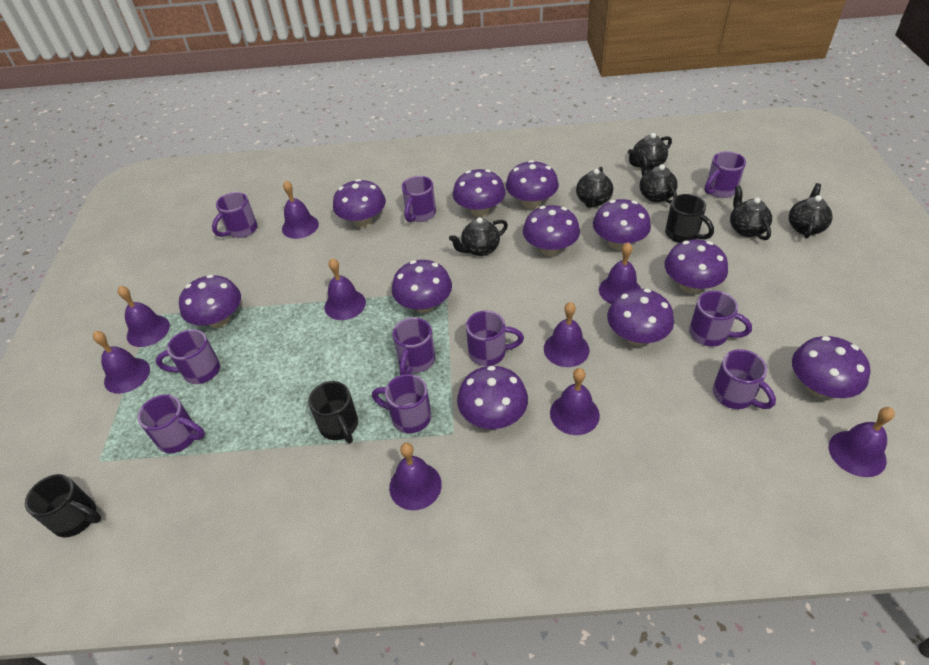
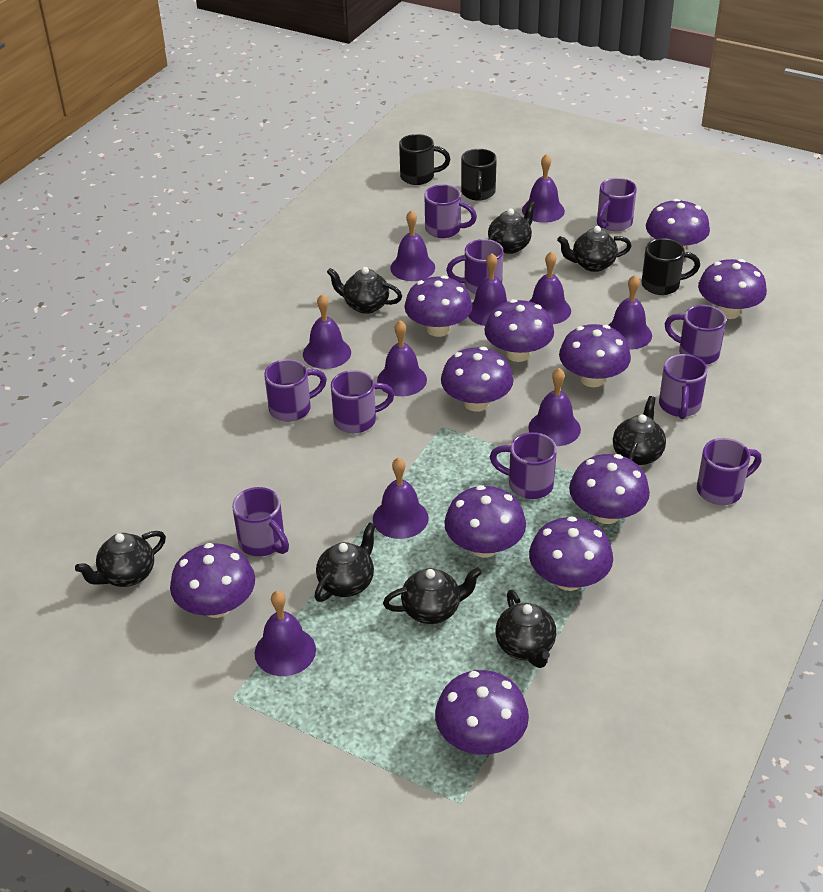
black teapot: 6 -> 8
purple bell: 9 -> 10

